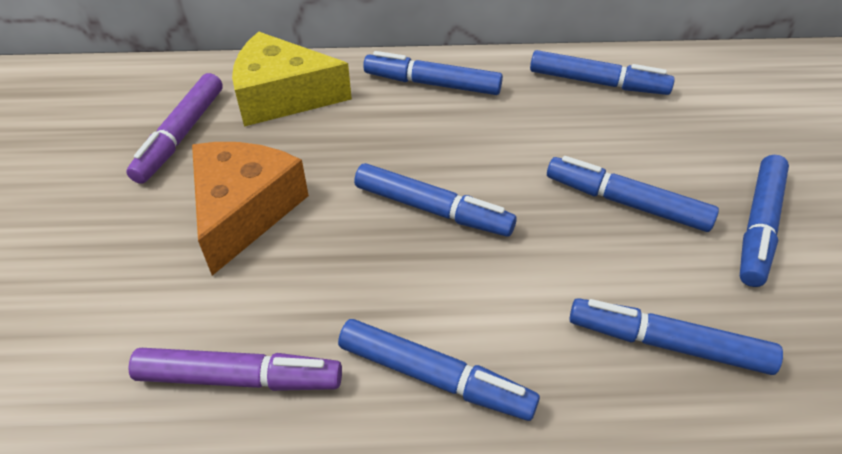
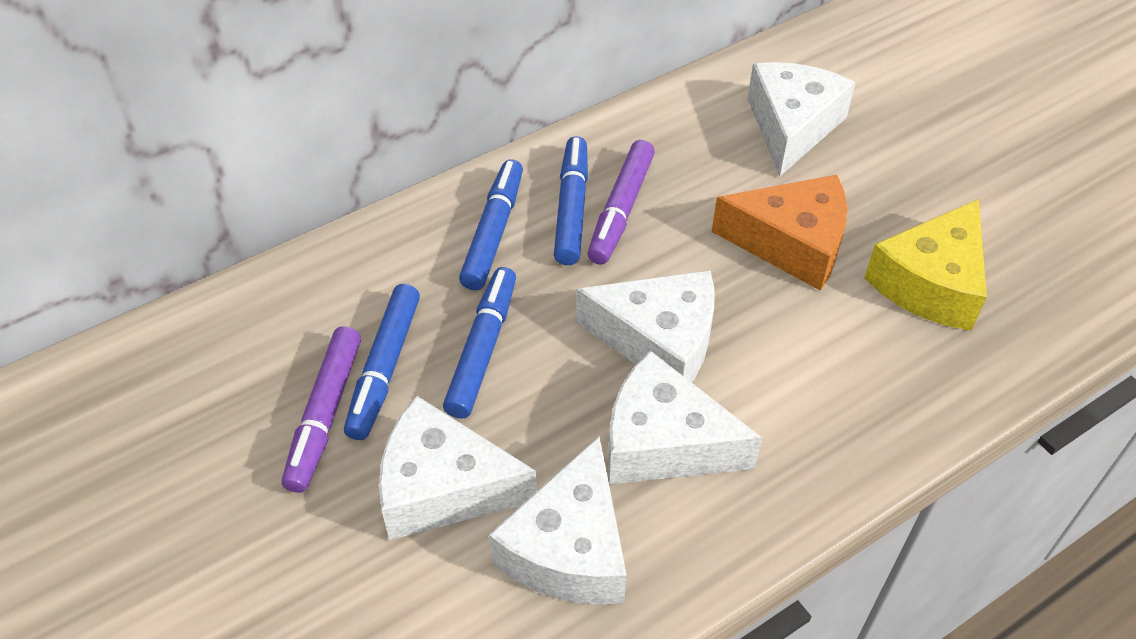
blue marker: 7 -> 4
white cheese: 0 -> 5

